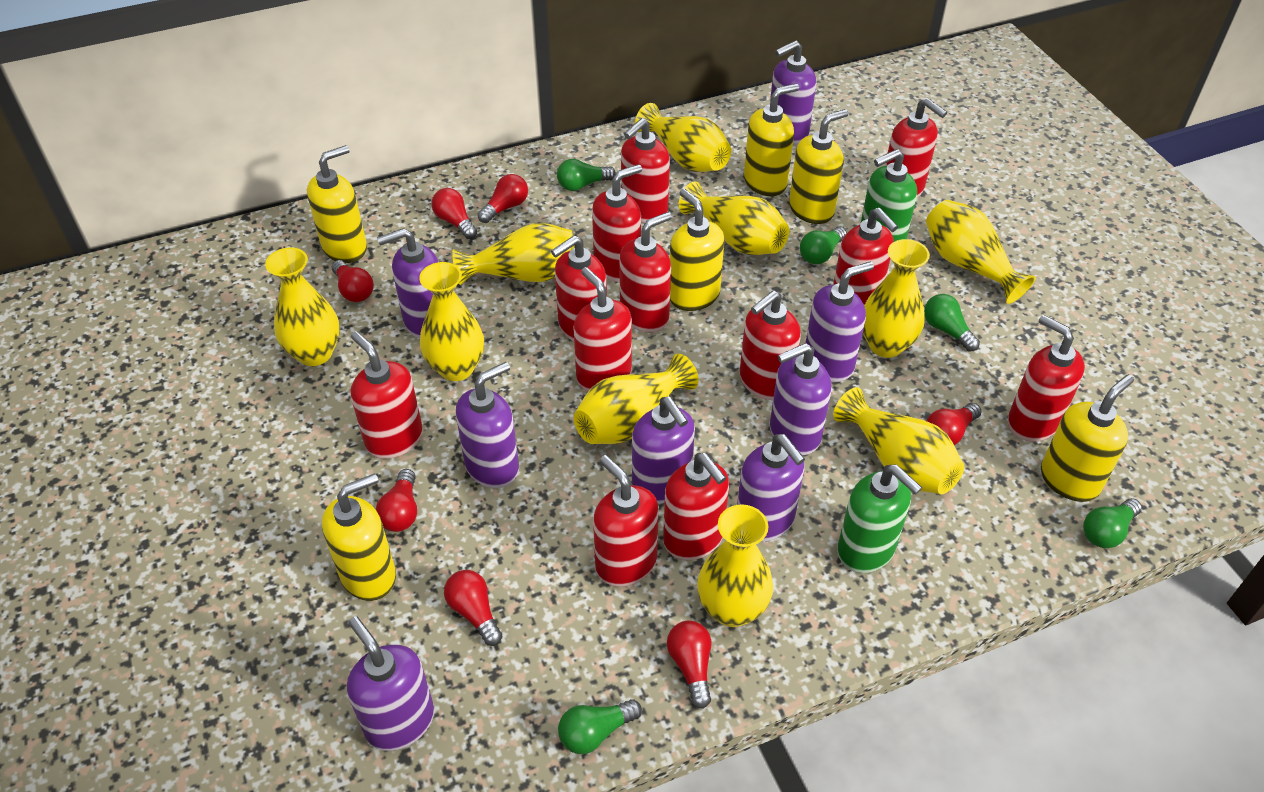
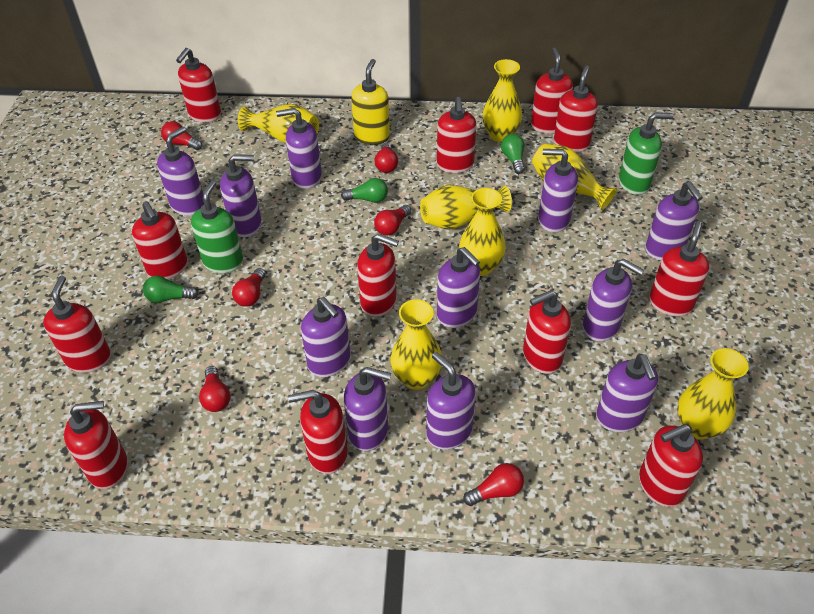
green light bulb: 5 -> 3
purple soap dispenser: 8 -> 11
red light bulb: 7 -> 6
yellow soap dispenser: 6 -> 1
yellow vase: 10 -> 7

